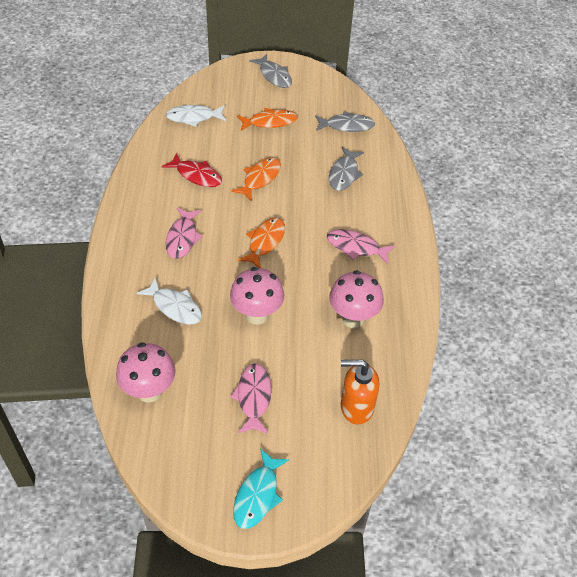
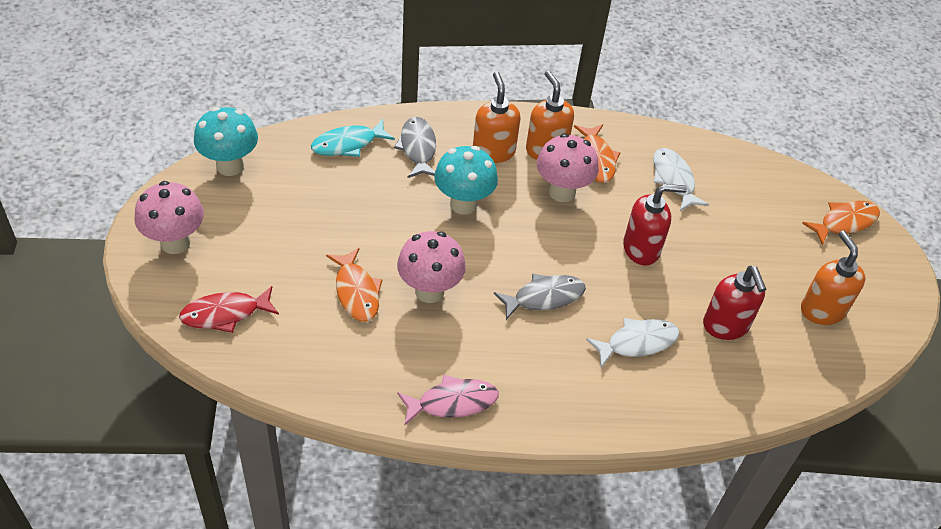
grey fish: 3 -> 2
orange soap dispenser: 1 -> 3
pink fish: 3 -> 1
red soap dispenser: 0 -> 2
turquoise mushroom: 0 -> 2

